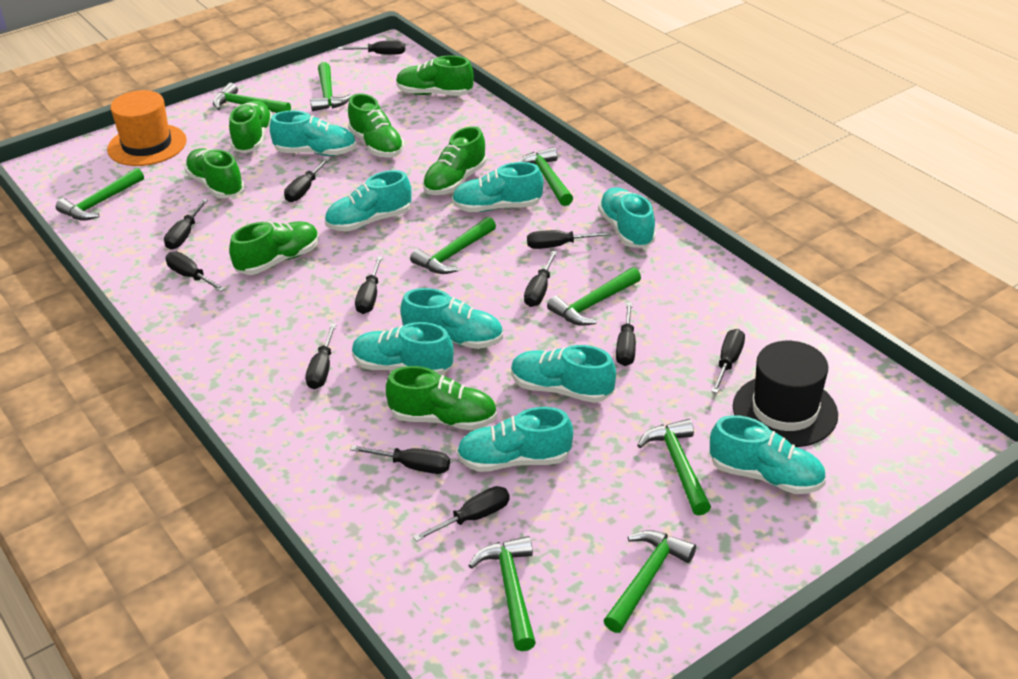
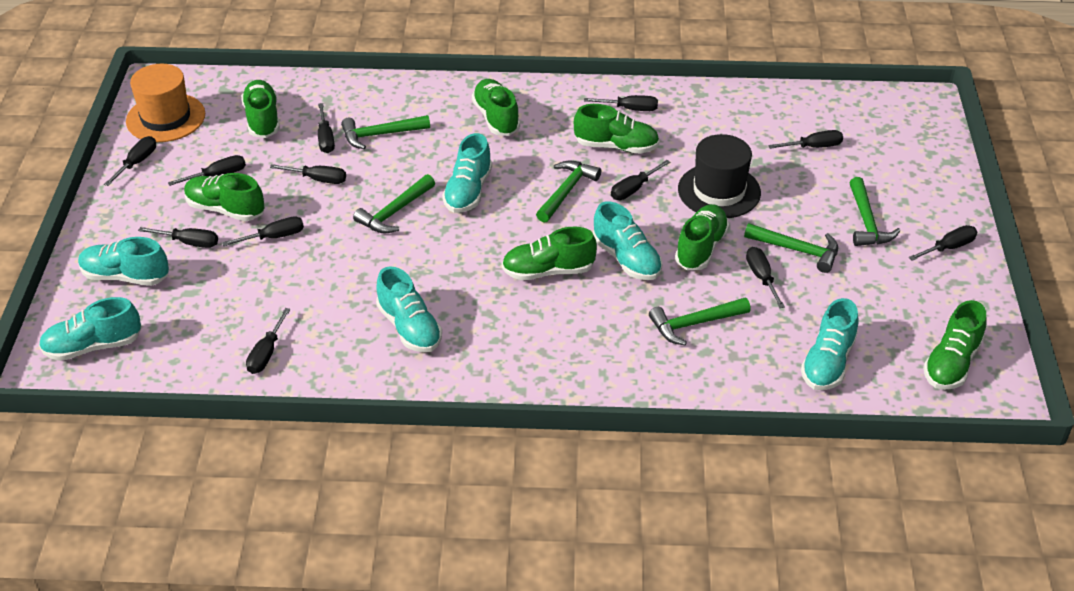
green hammer: 9 -> 6
turquoise shoe: 9 -> 6

